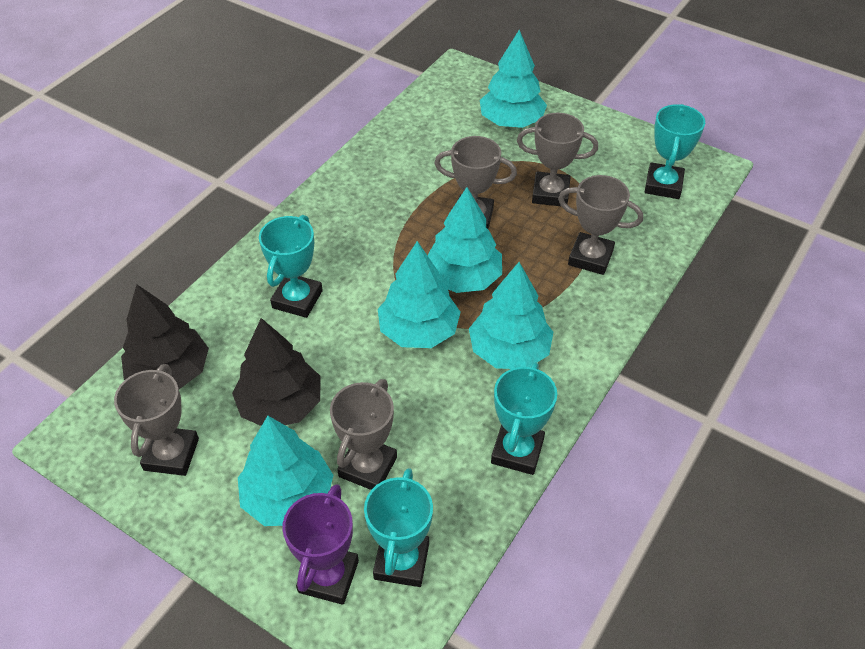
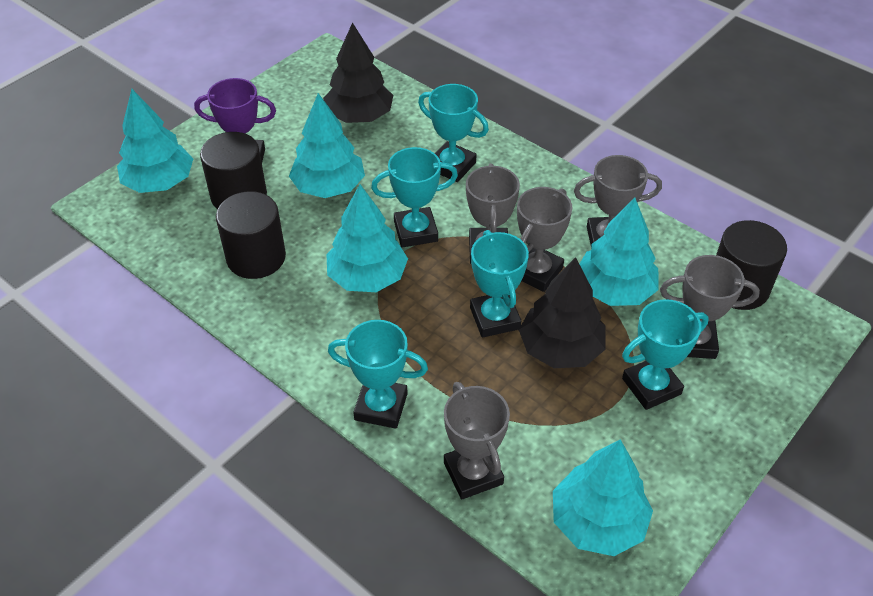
black cylinder: 0 -> 3
turquoise trophy: 4 -> 5

